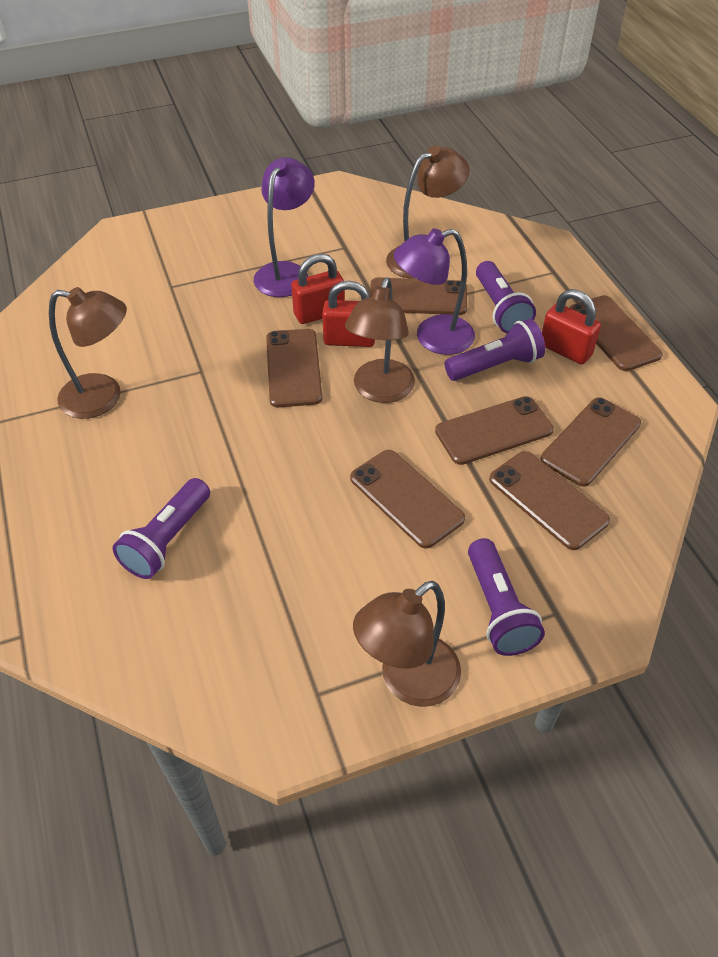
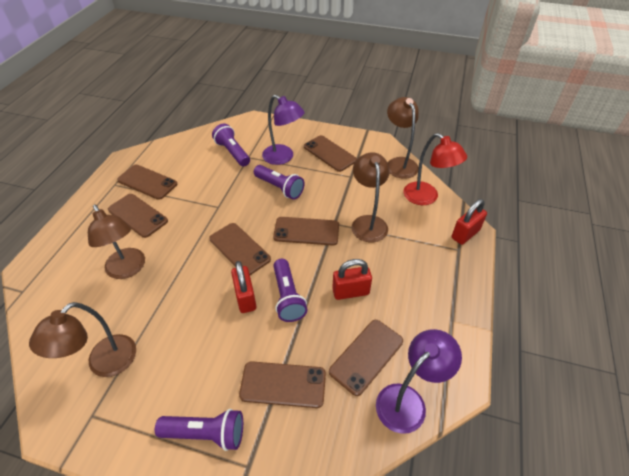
red lamp: 0 -> 1

